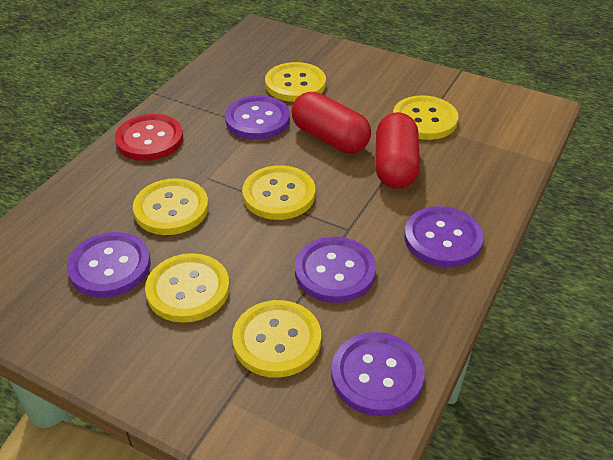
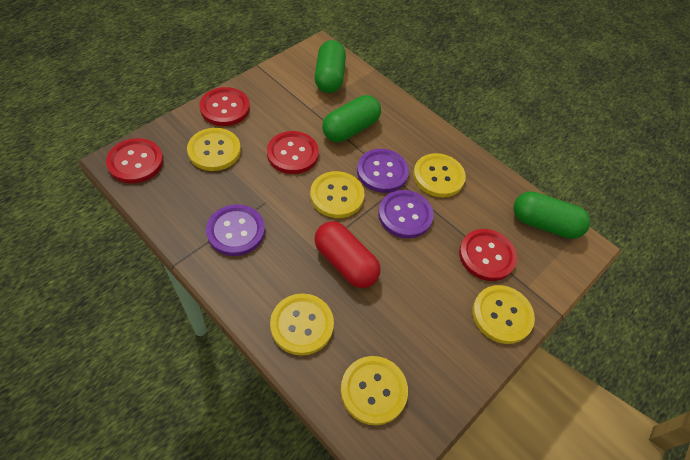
green capsule: 0 -> 3
purple button: 5 -> 3
red button: 1 -> 4
red capsule: 2 -> 1

